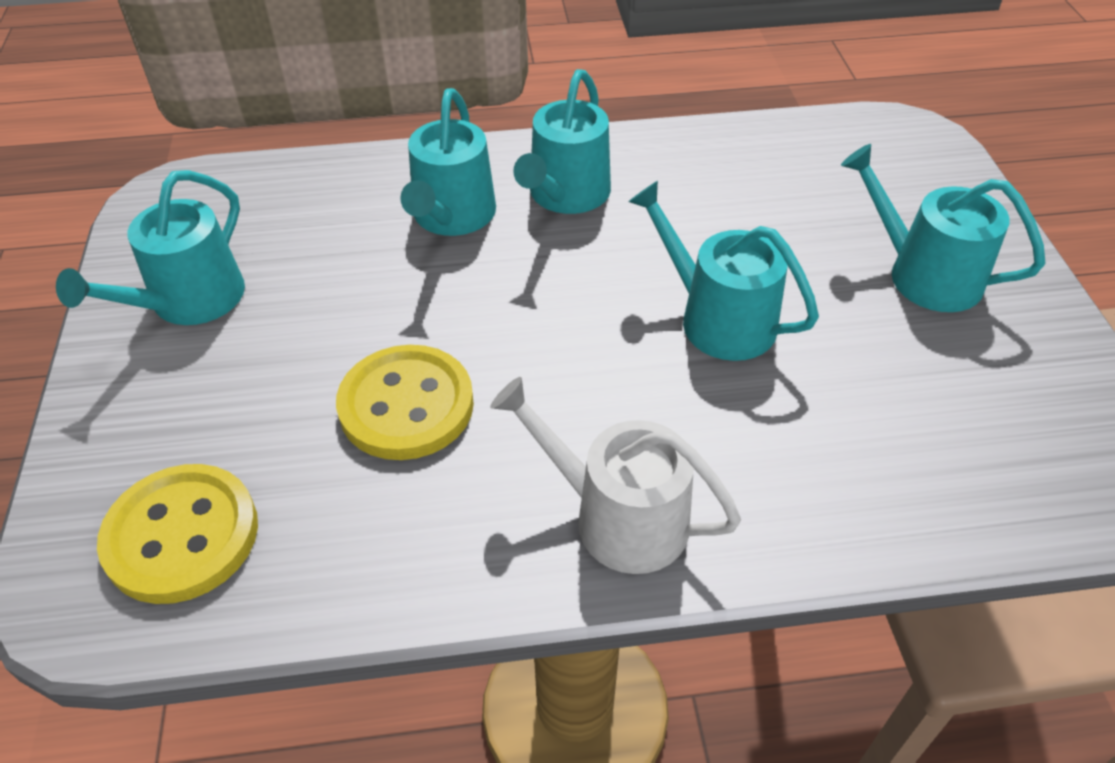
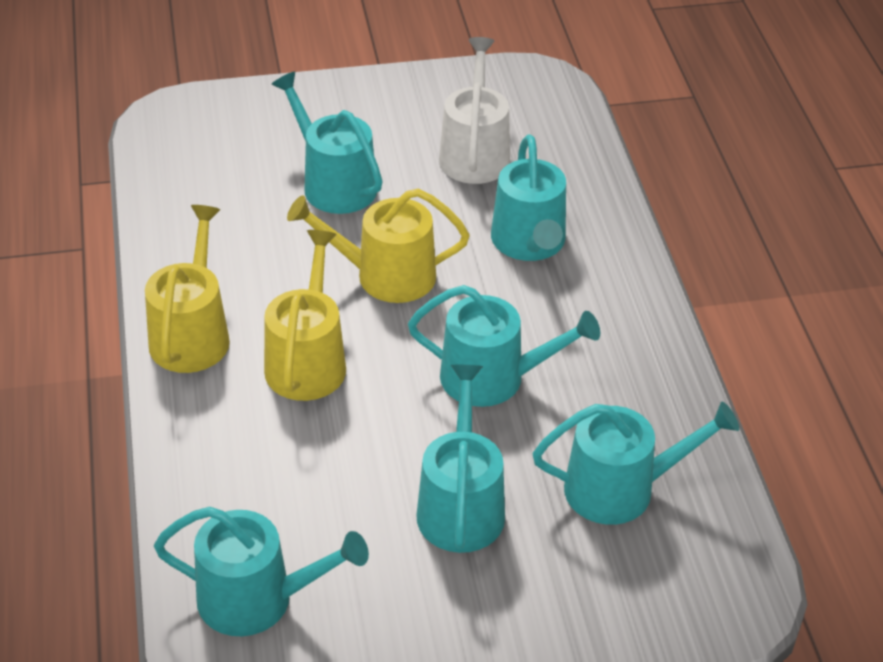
turquoise watering can: 5 -> 6
yellow button: 2 -> 0
yellow watering can: 0 -> 3

